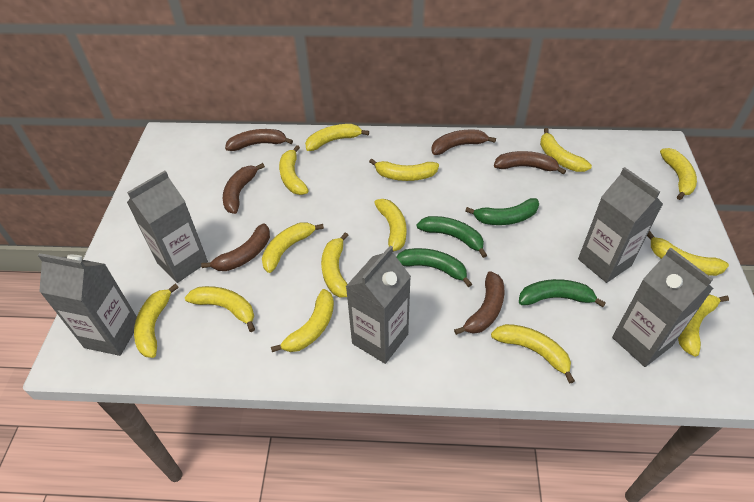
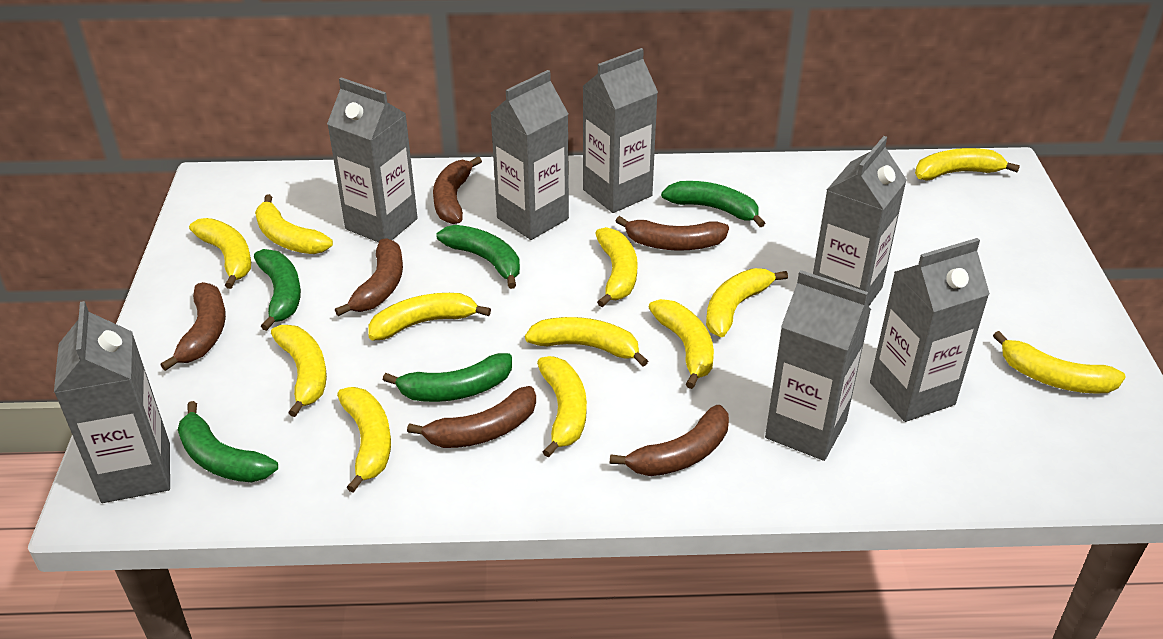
green banana: 4 -> 5
grey carton: 5 -> 7
yellow banana: 14 -> 12

